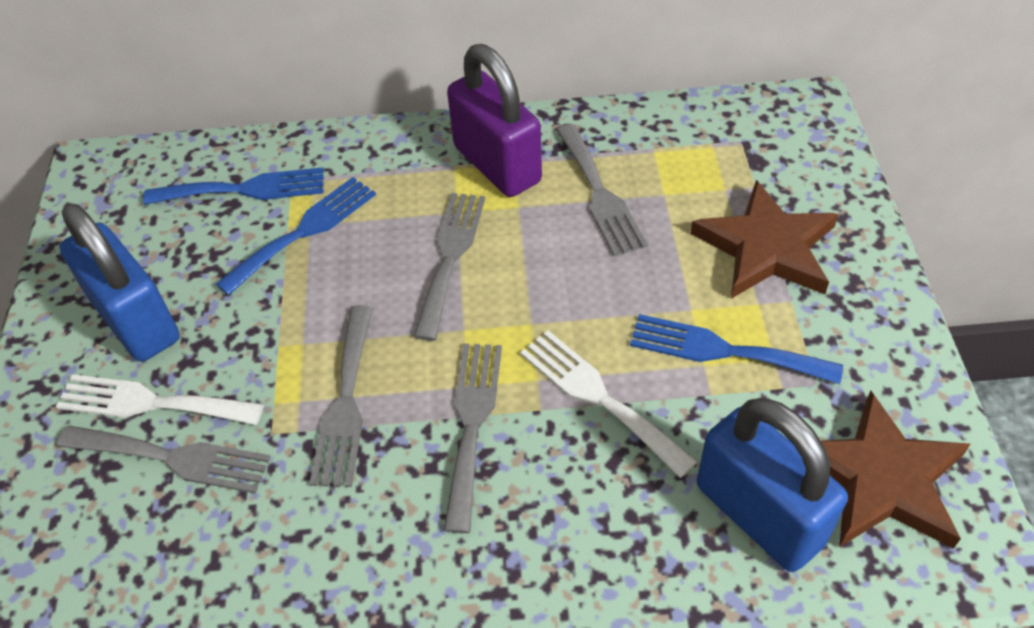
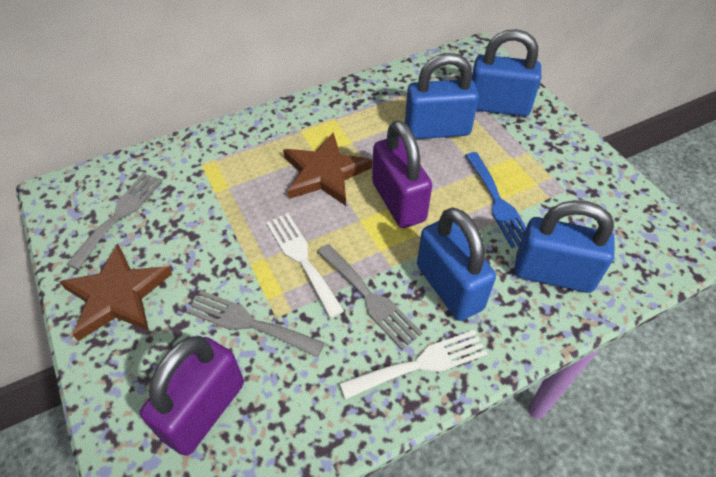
blue fork: 3 -> 1
blue padlock: 2 -> 4
grey fork: 5 -> 3
purple padlock: 1 -> 2

